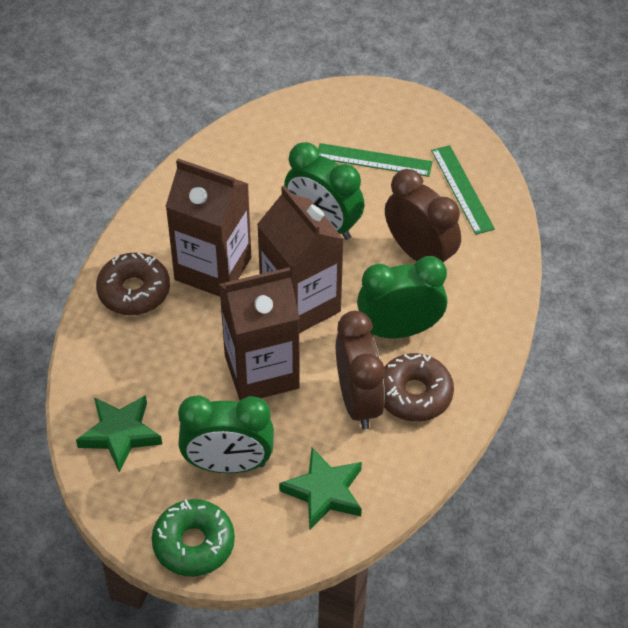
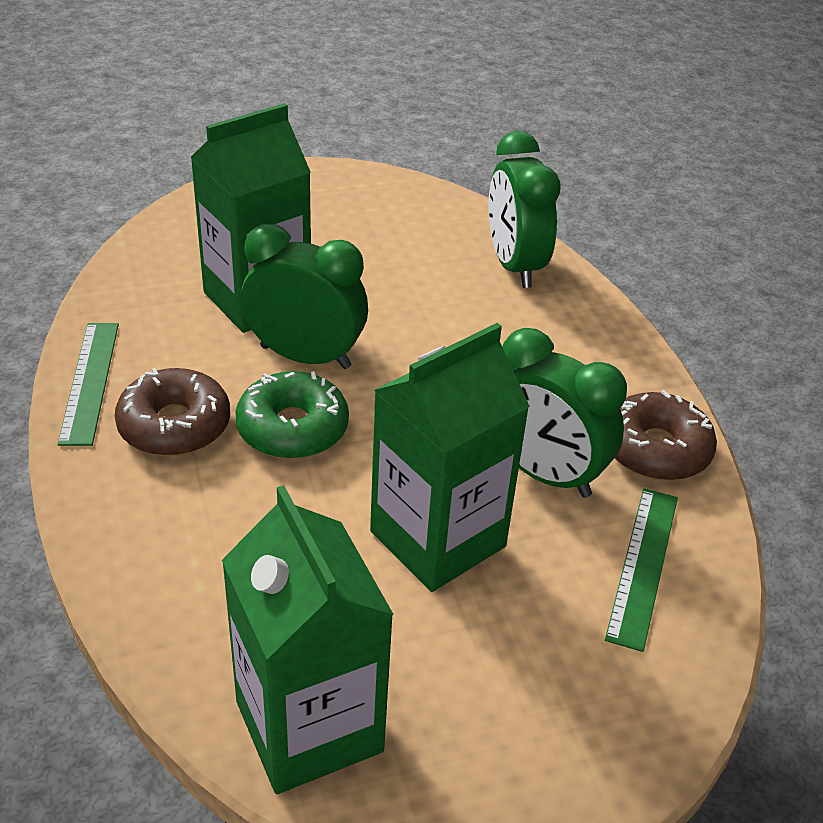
brown carton: 3 -> 0
brown clock: 2 -> 0
green carton: 0 -> 3
green star: 2 -> 0

